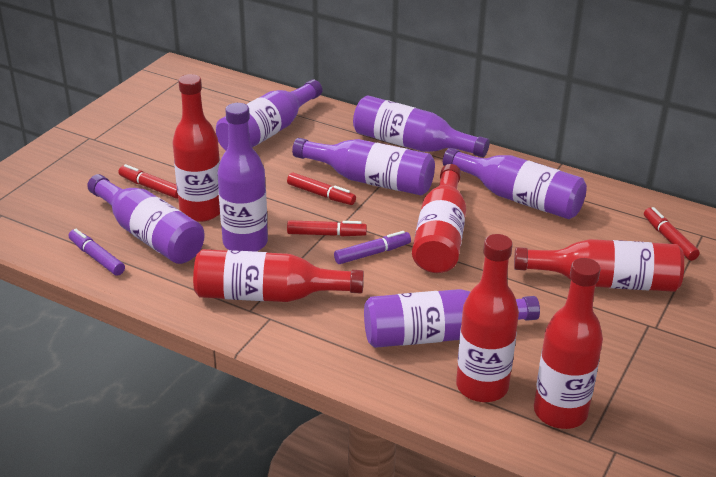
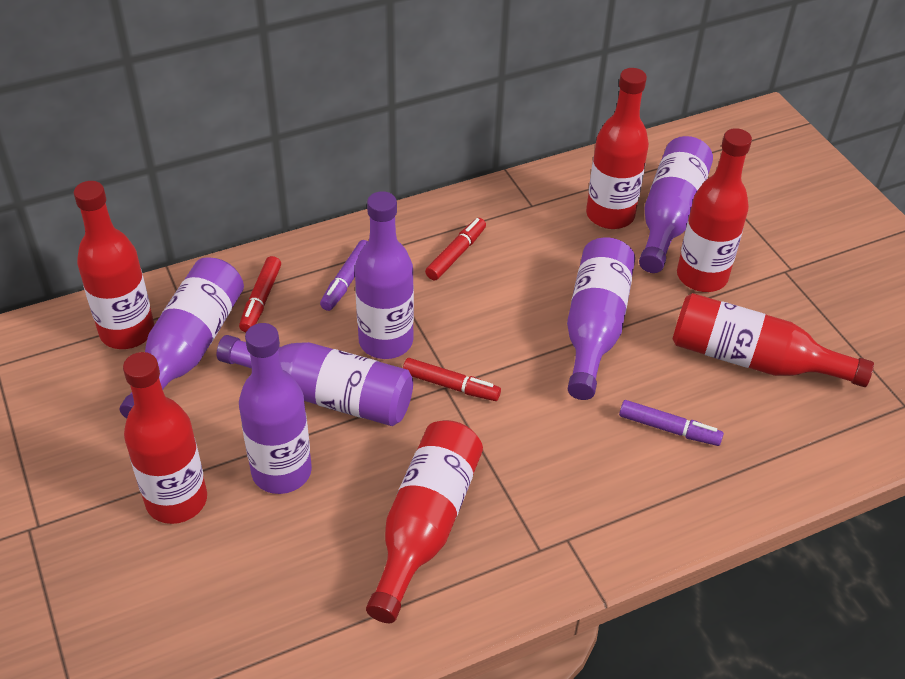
purple bottle: 7 -> 6
red marker: 4 -> 3

